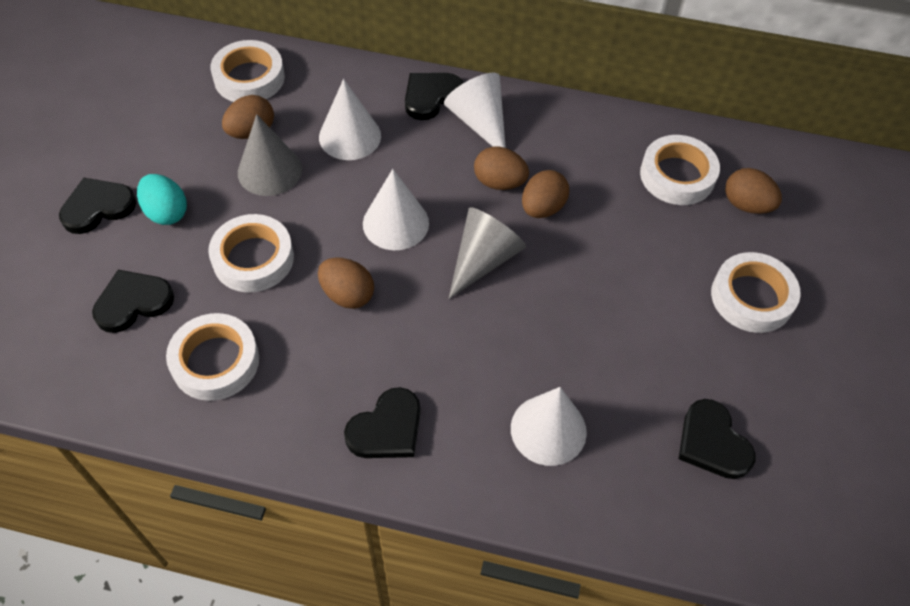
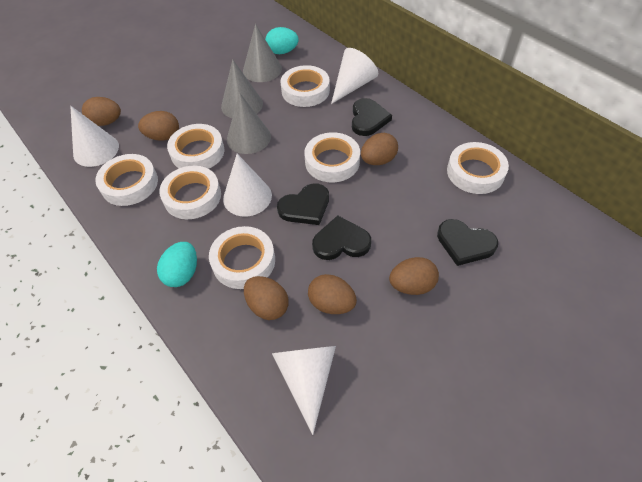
black heart: 5 -> 4
brown egg: 5 -> 6
grey cone: 2 -> 3
turquoise egg: 1 -> 2
white tape: 5 -> 7

